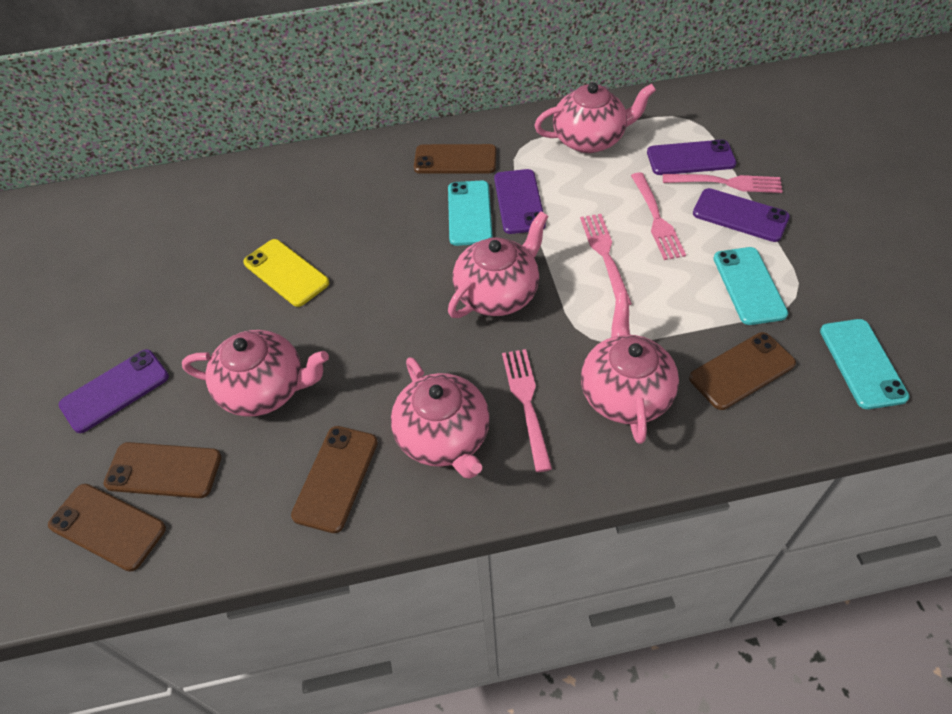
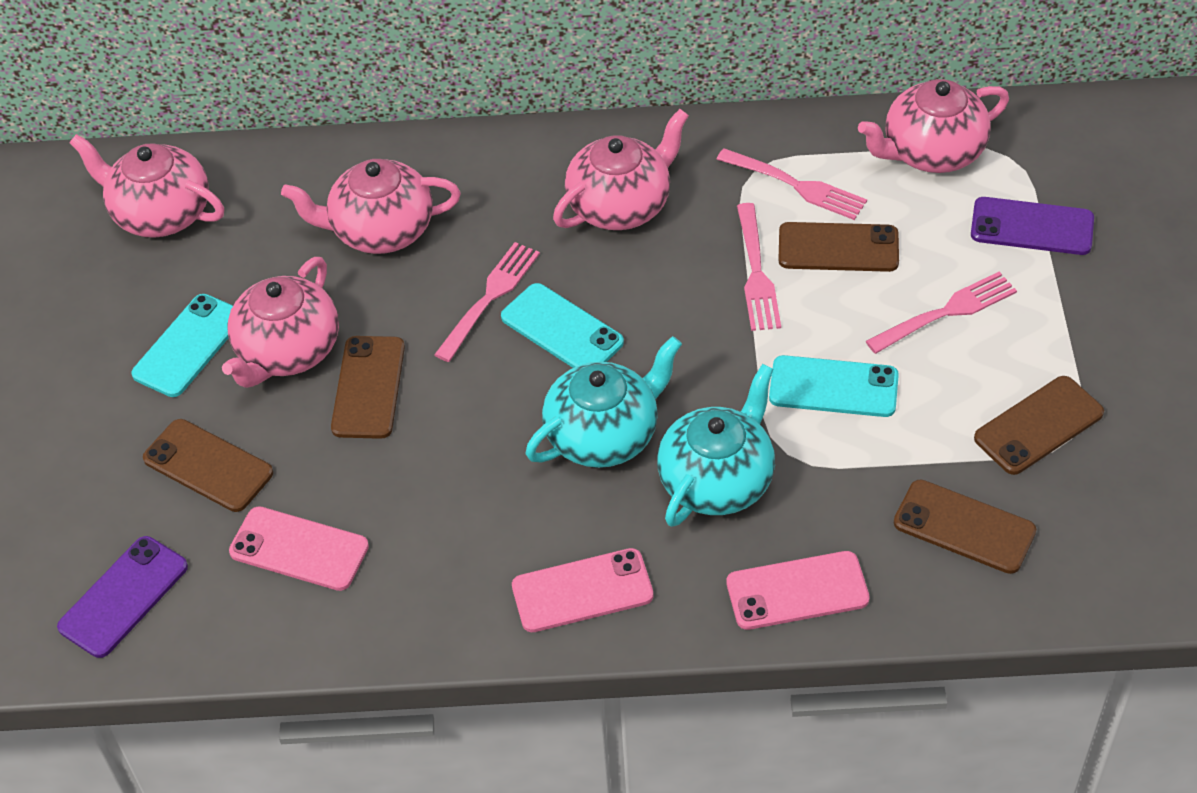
pink phone: 0 -> 3
purple phone: 4 -> 2
turquoise teapot: 0 -> 2
yellow phone: 1 -> 0

